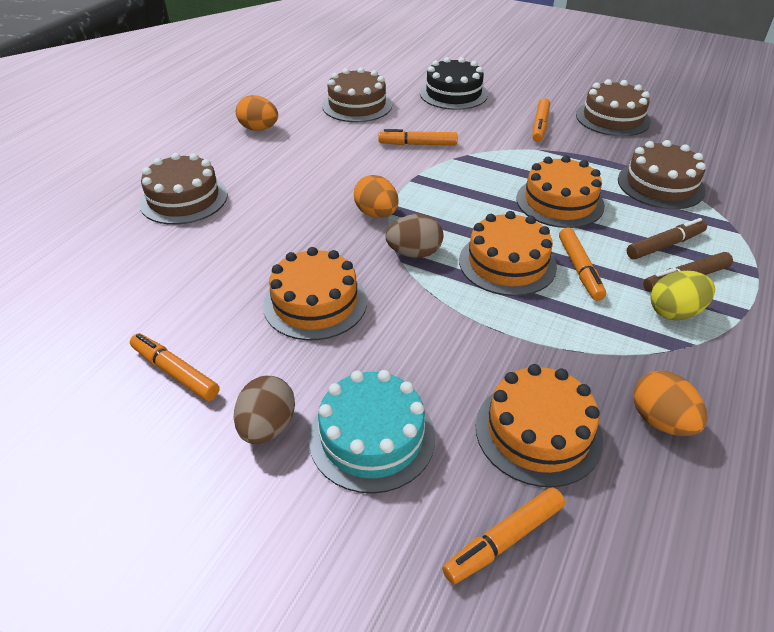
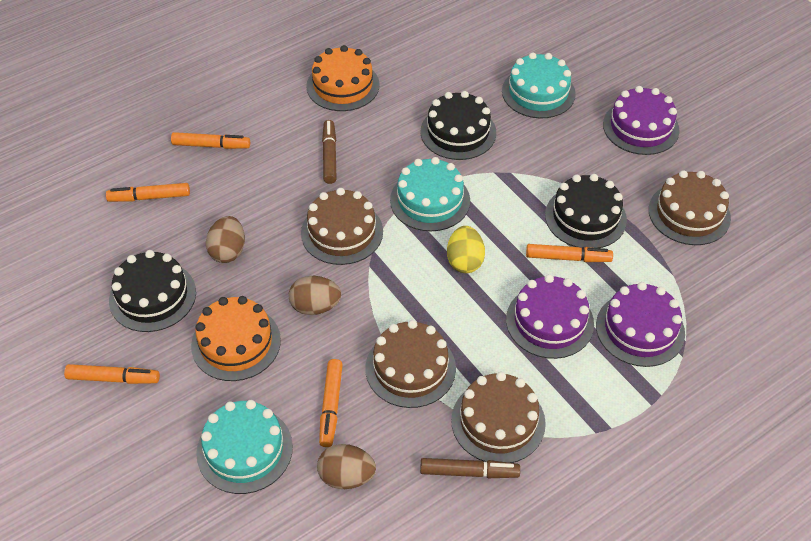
black cake: 1 -> 3
brown egg: 2 -> 3
orange cake: 4 -> 2
orange egg: 3 -> 0
purple cake: 0 -> 3
turquoise cake: 1 -> 3

